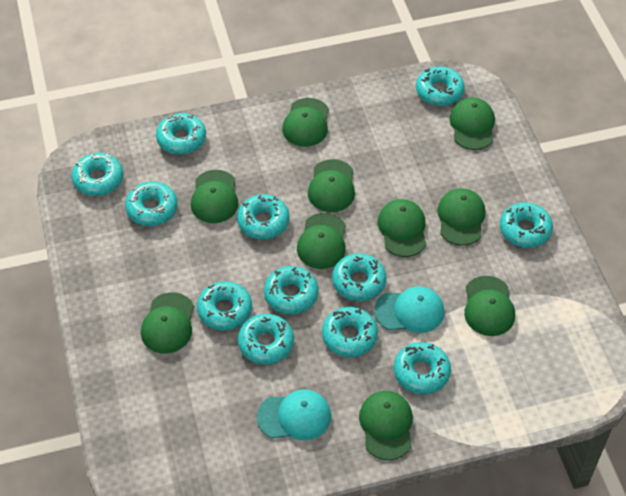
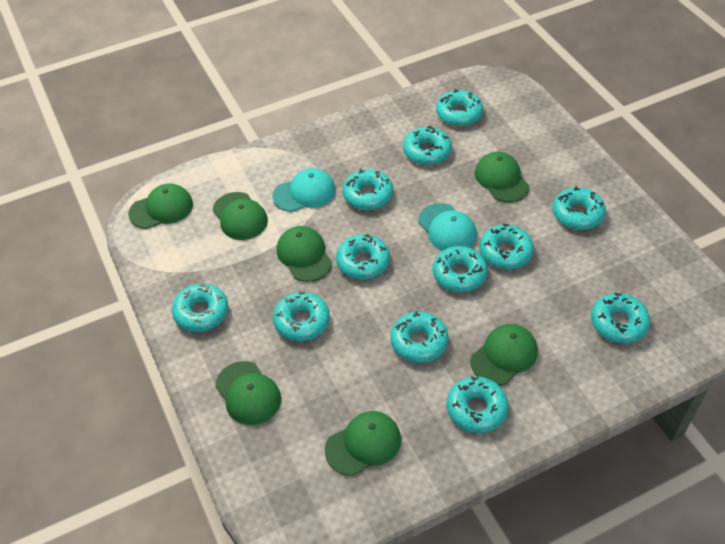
green cap: 10 -> 7

